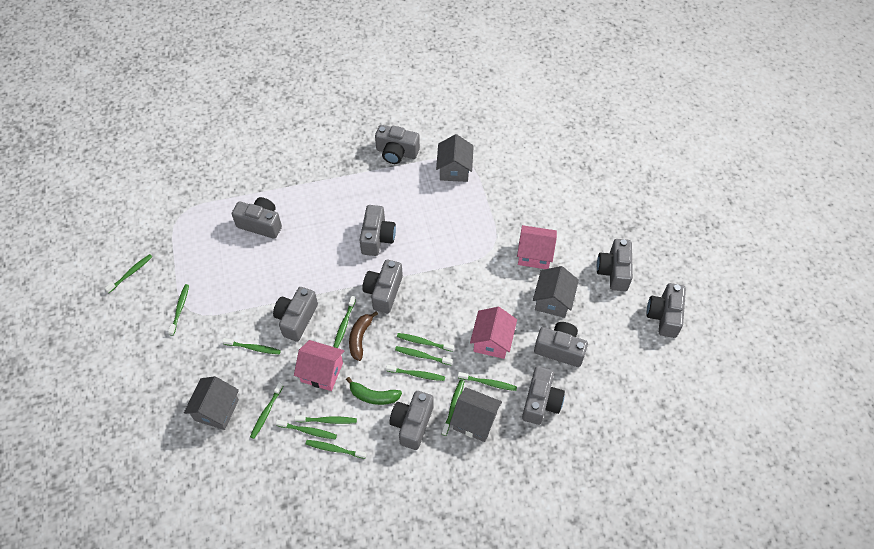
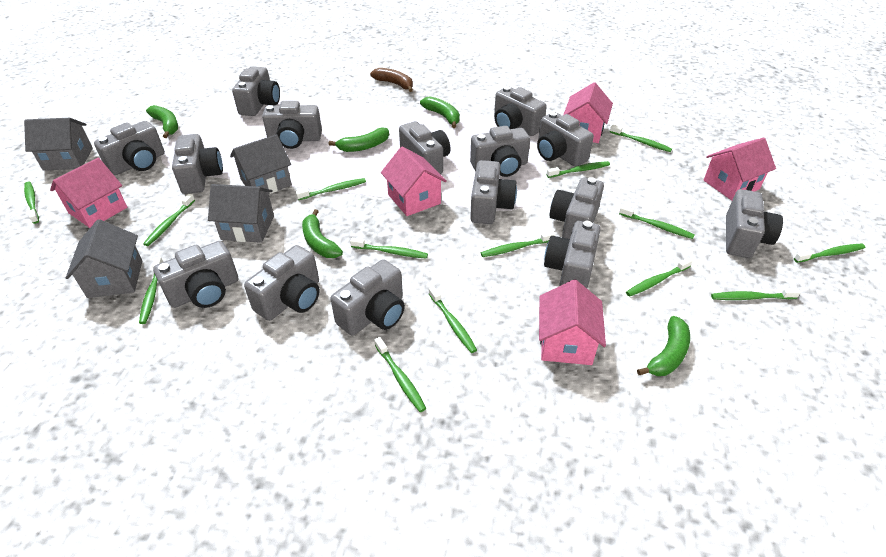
green banana: 1 -> 5
green toothbrush: 13 -> 14
grey camera: 10 -> 15
pink house: 3 -> 5

